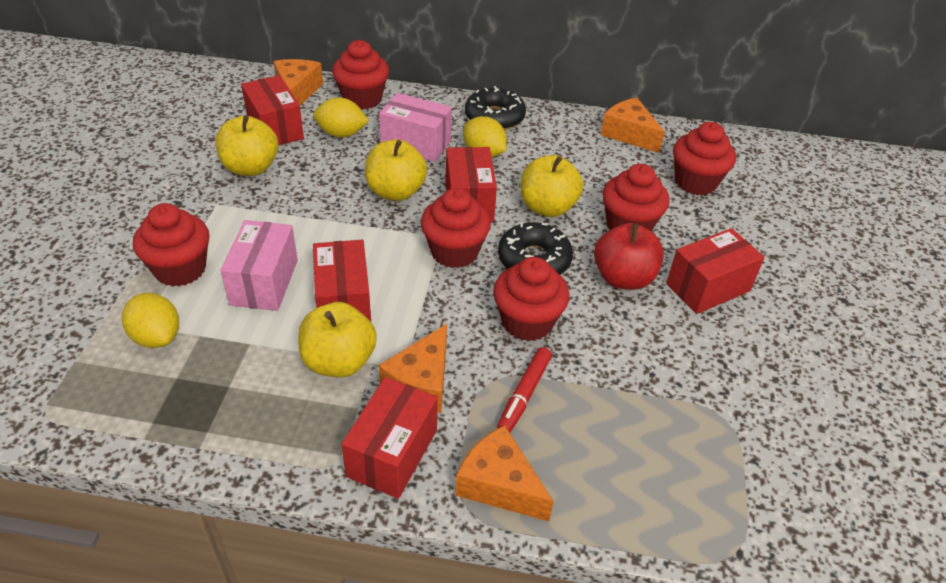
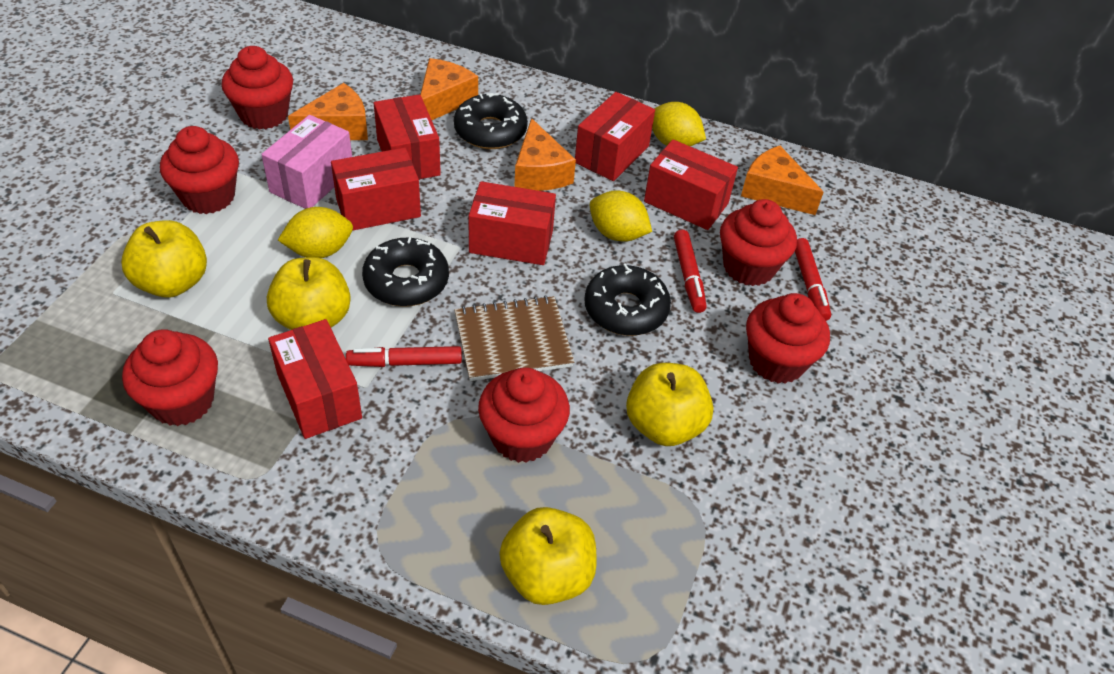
black donut: 2 -> 3
brown notebook: 0 -> 1
pink box: 2 -> 1
red apple: 1 -> 0
red box: 5 -> 6
red marker: 1 -> 3

